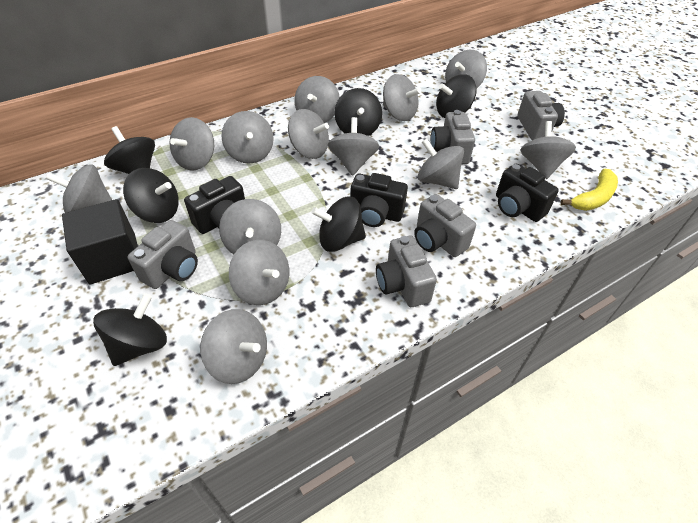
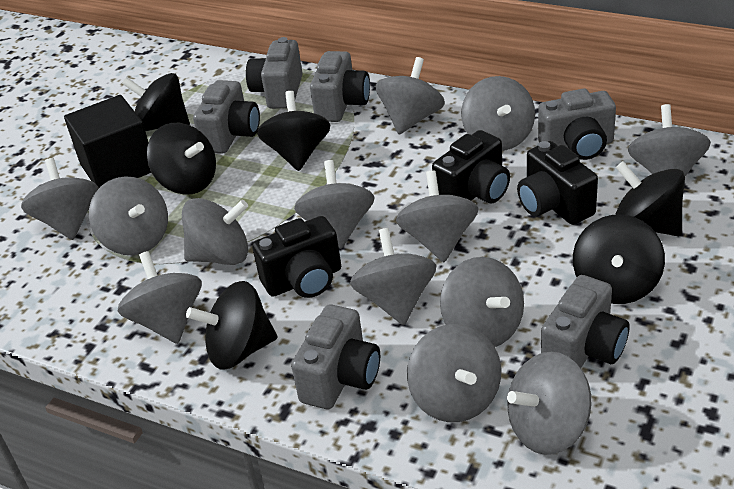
grey camera: 5 -> 6
yellow banana: 1 -> 0

